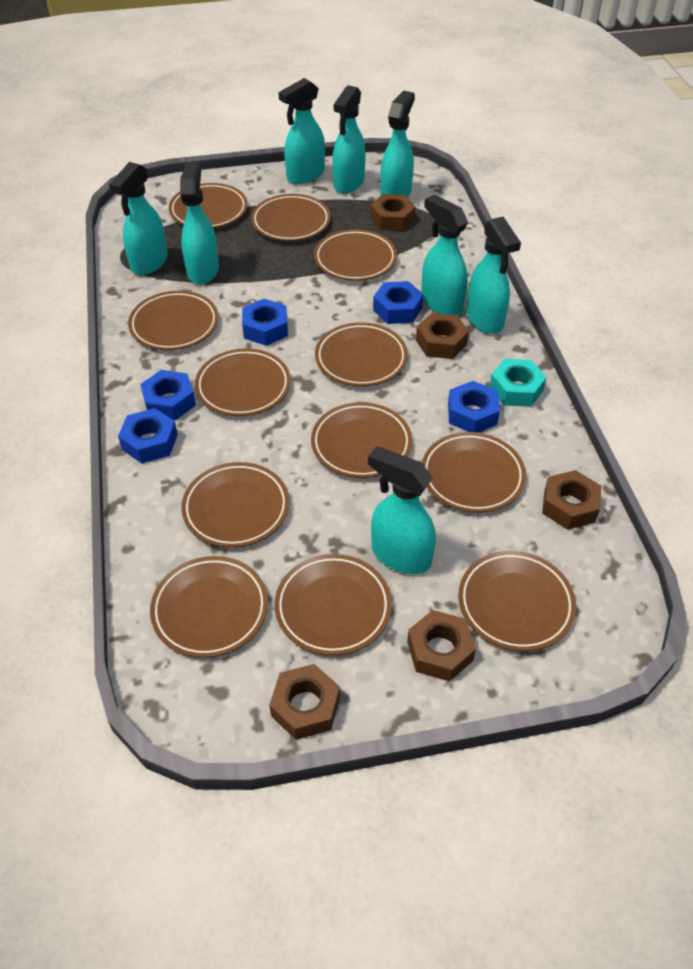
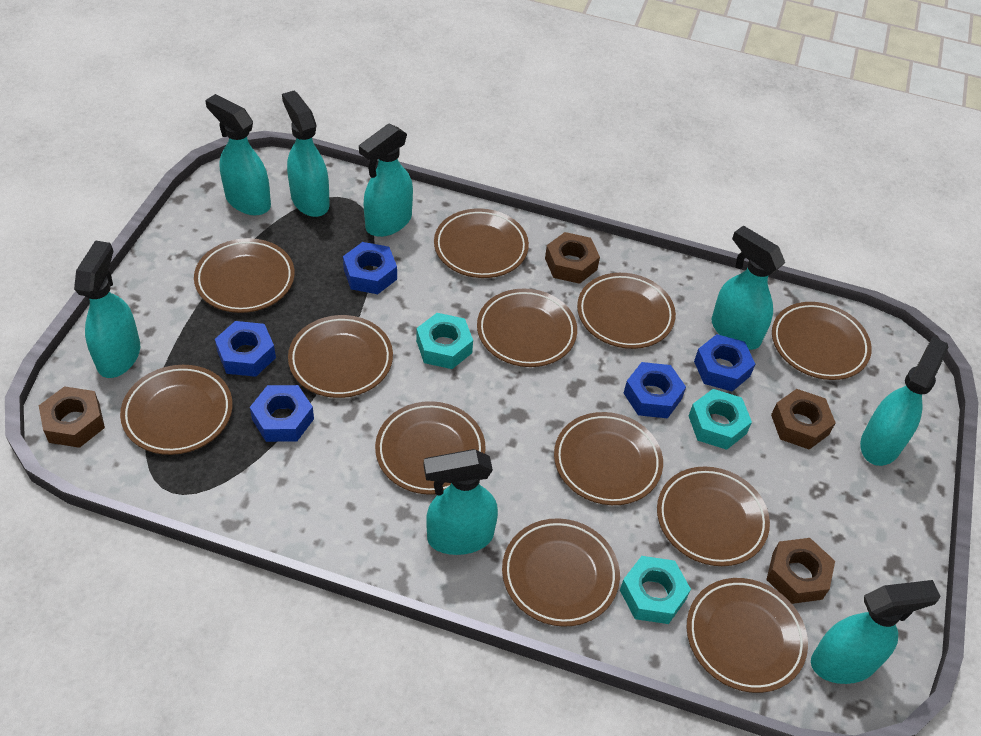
brown nut: 5 -> 4
turquoise nut: 1 -> 3

